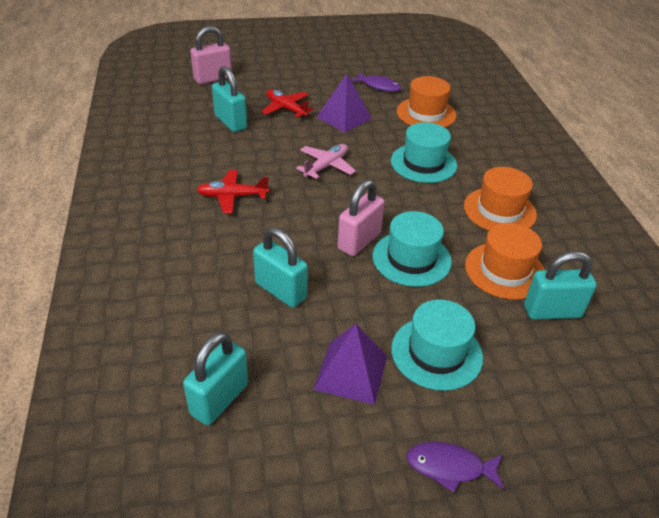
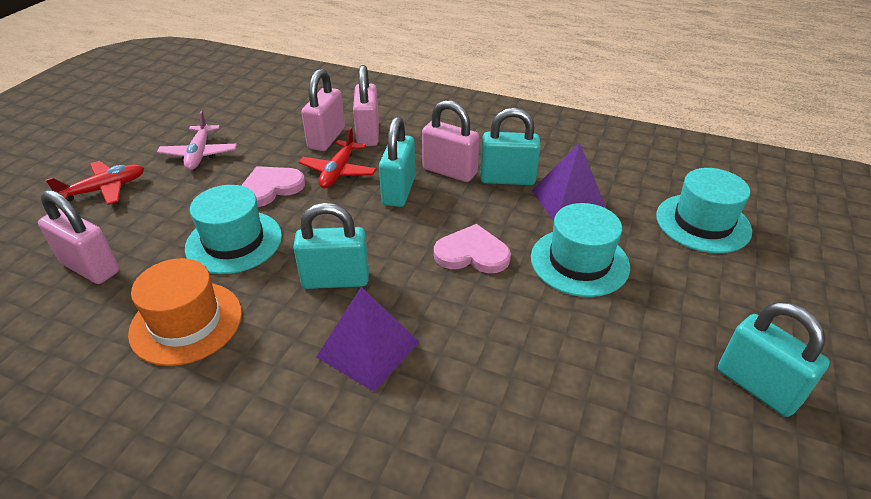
orange hat: 3 -> 1
pink heart: 0 -> 2
pink padlock: 2 -> 4
purple fish: 2 -> 0

